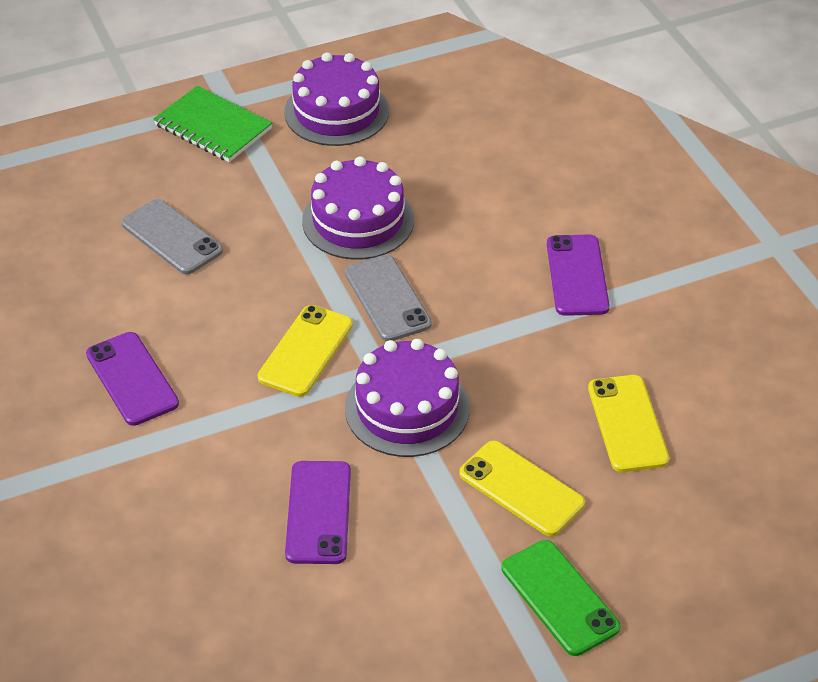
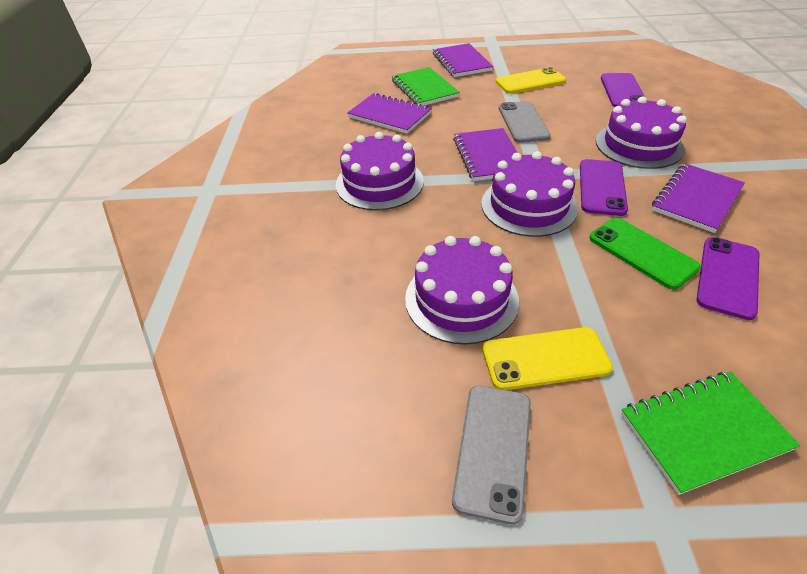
green notebook: 1 -> 2
purple cake: 3 -> 4
purple notebook: 0 -> 4
yellow phone: 3 -> 2

